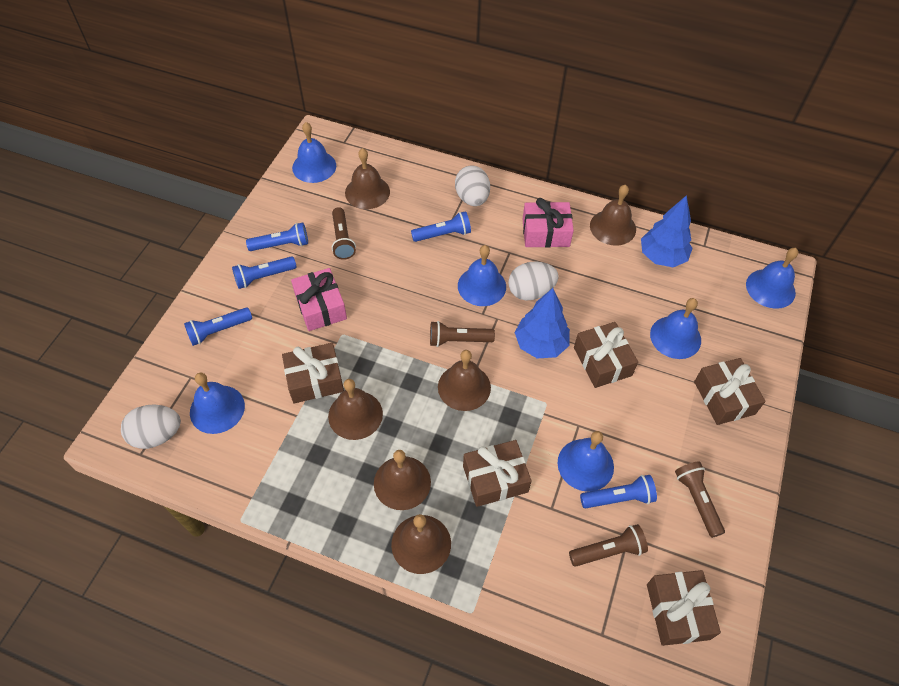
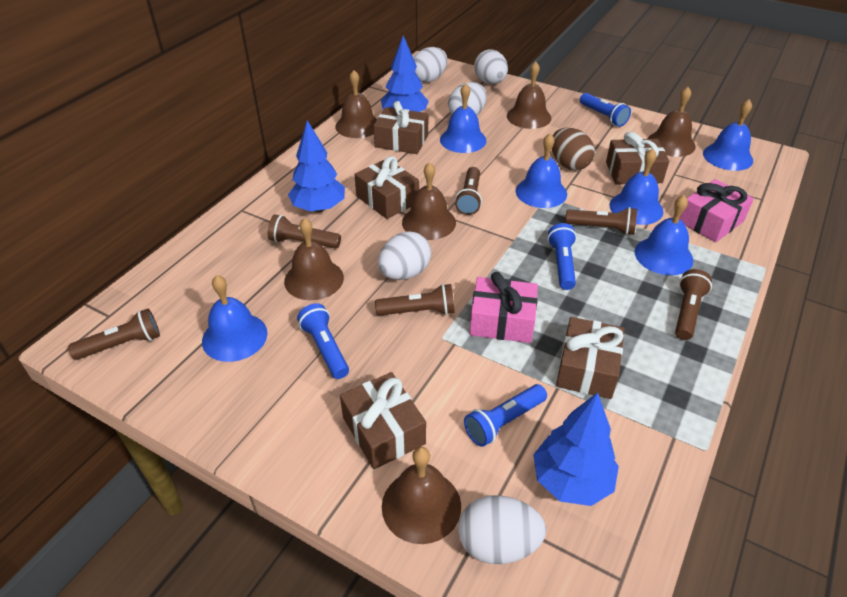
blue flashlight: 5 -> 4
blue tree: 2 -> 3
brown egg: 0 -> 1
brown flashlight: 4 -> 6
white egg: 3 -> 5

